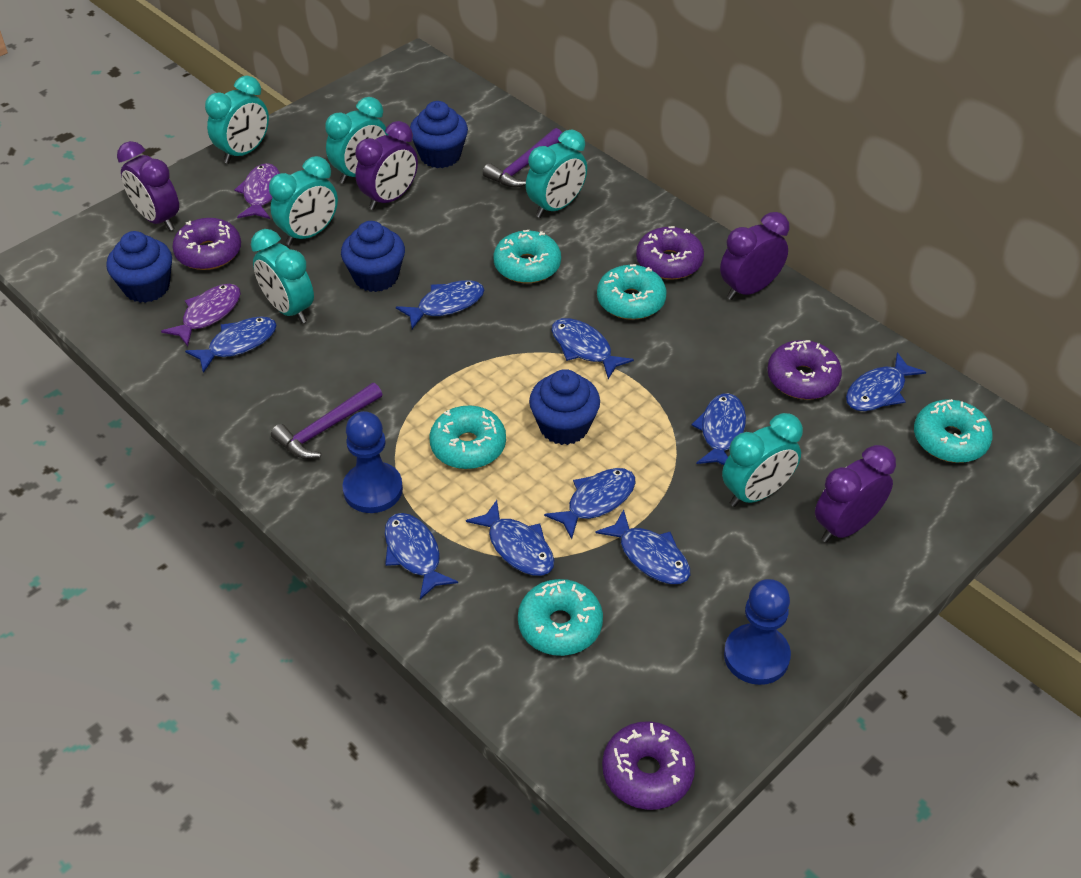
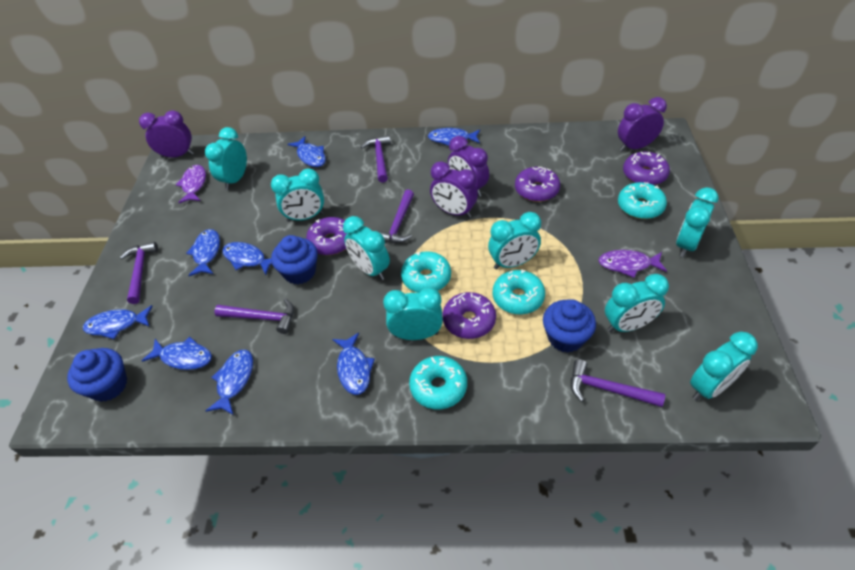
blue cupcake: 4 -> 3
blue fish: 9 -> 8
blue pawn: 2 -> 0
purple hammer: 2 -> 5
turquoise clock: 6 -> 8
turquoise donut: 5 -> 4

